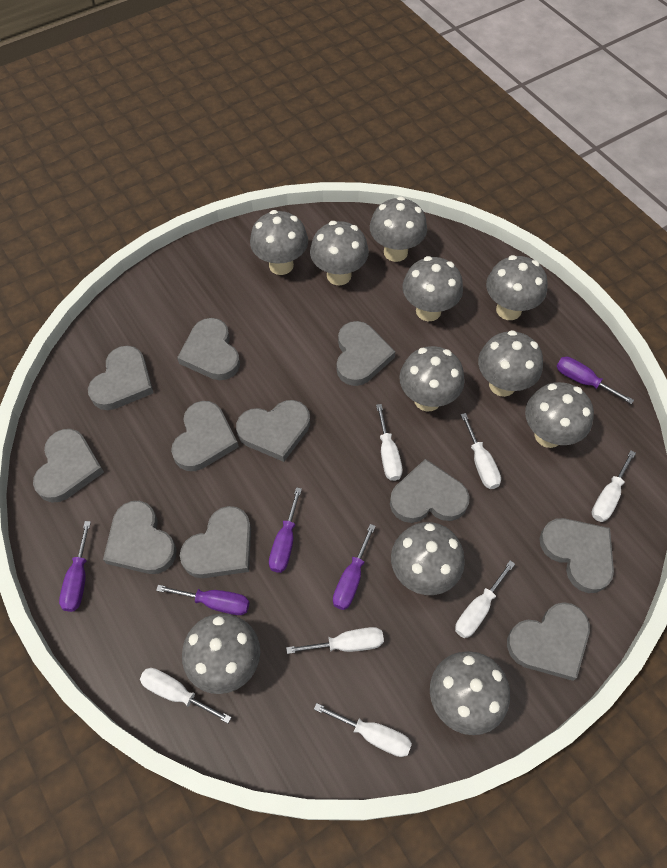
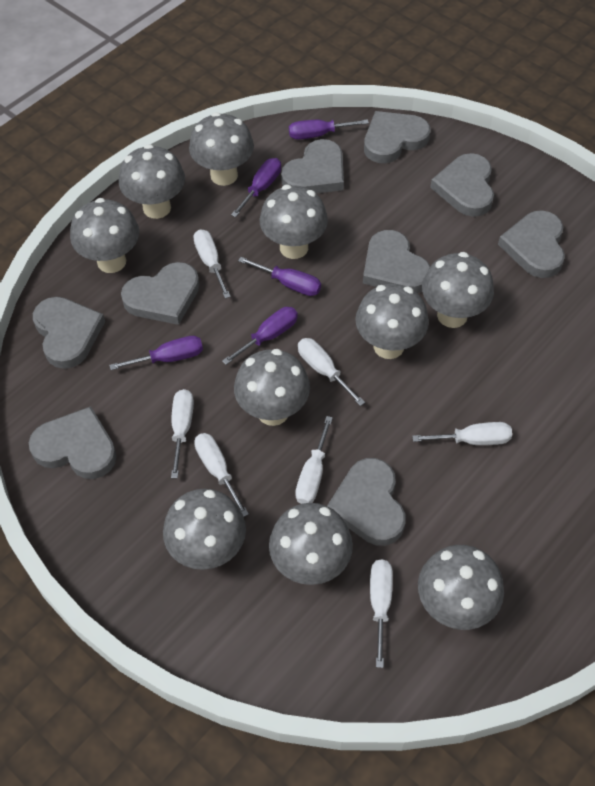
grey heart: 11 -> 9
grey mushroom: 11 -> 10

